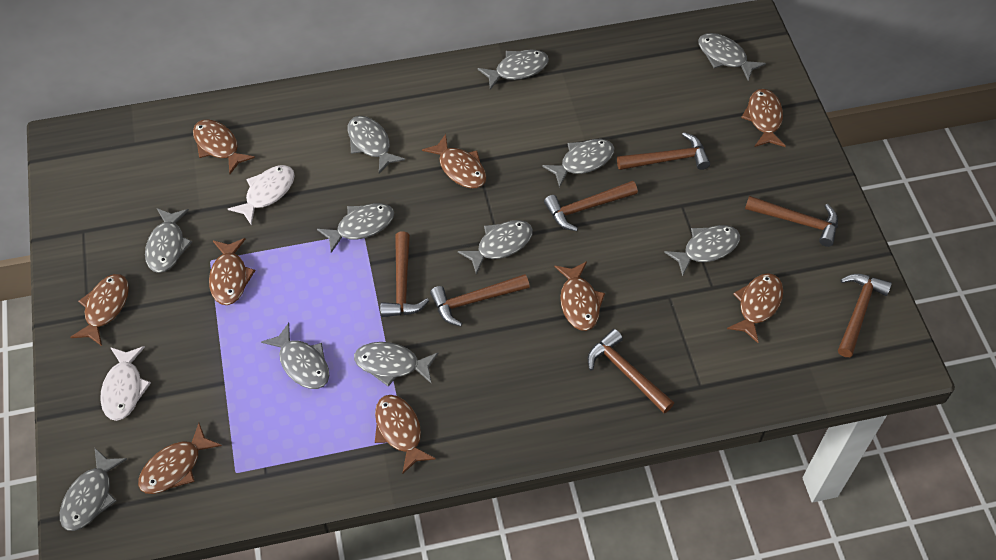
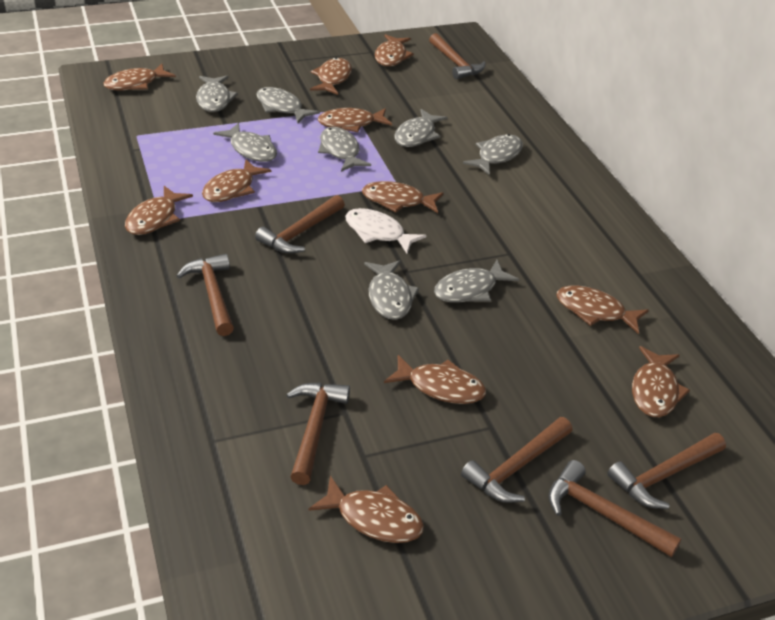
brown fish: 9 -> 11
grey fish: 11 -> 8
white fish: 2 -> 1

